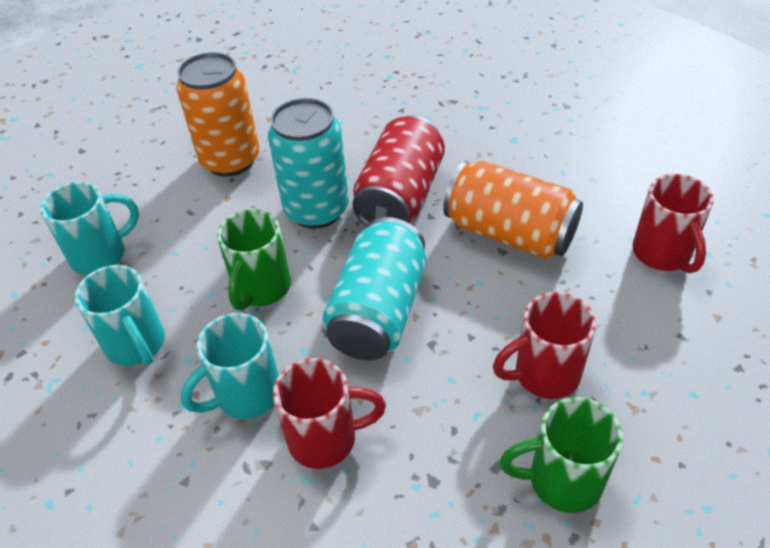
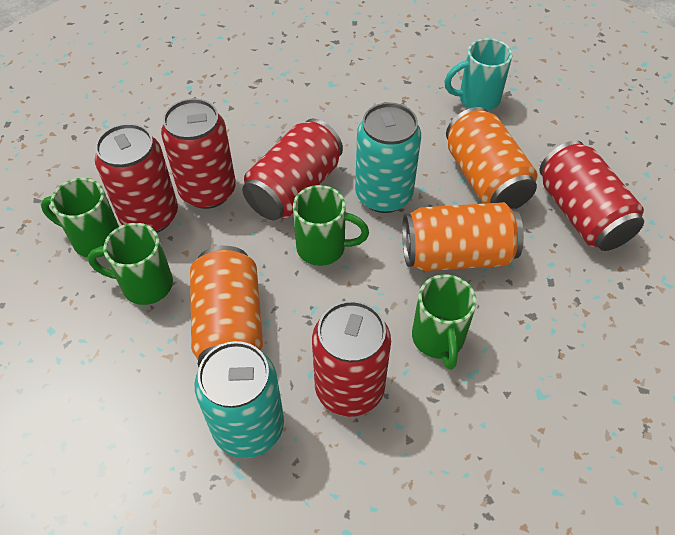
green mug: 2 -> 4
orange can: 2 -> 3
red can: 1 -> 5
red mug: 3 -> 0
turquoise mug: 3 -> 1

